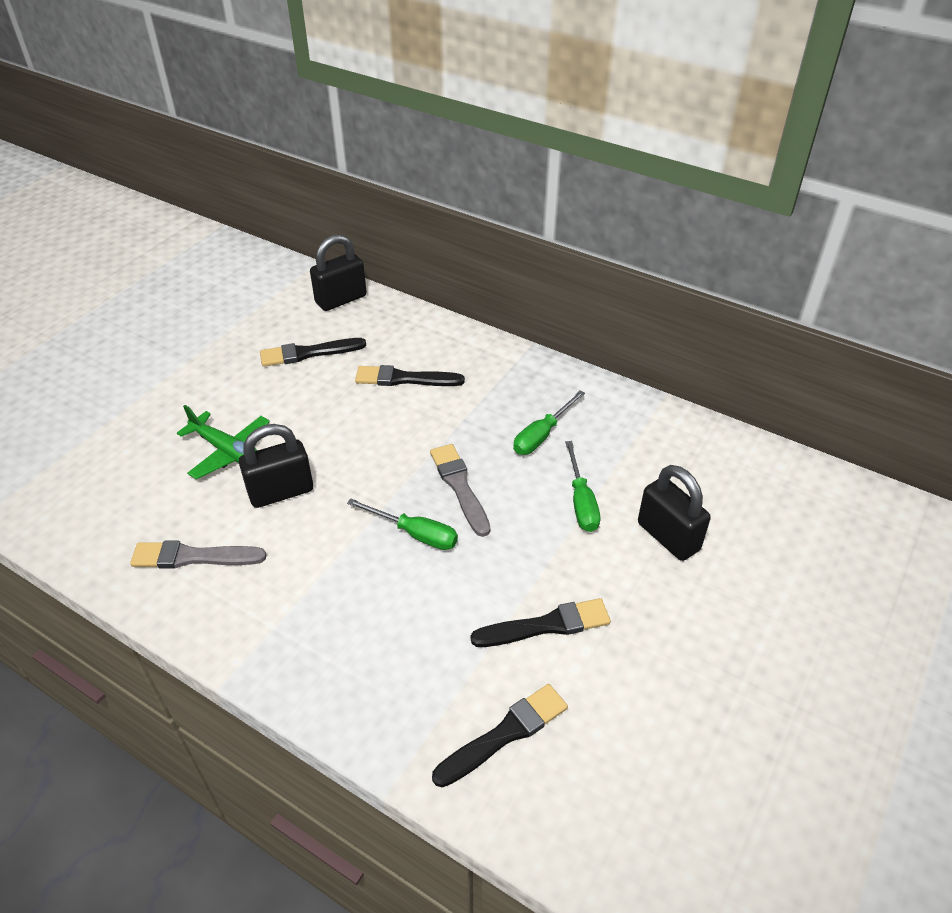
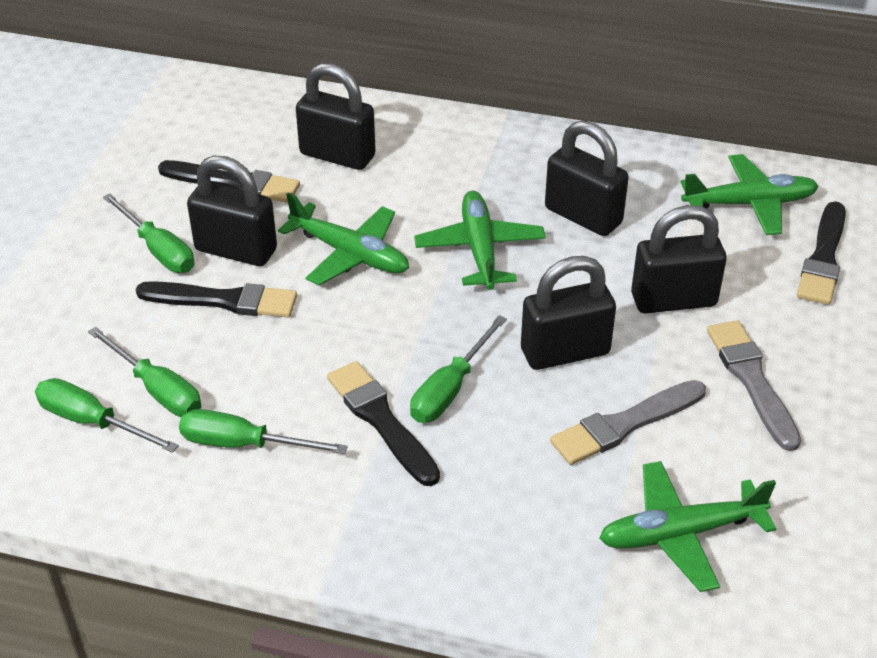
black padlock: 3 -> 5
green plane: 1 -> 4
green screwdriver: 3 -> 5

